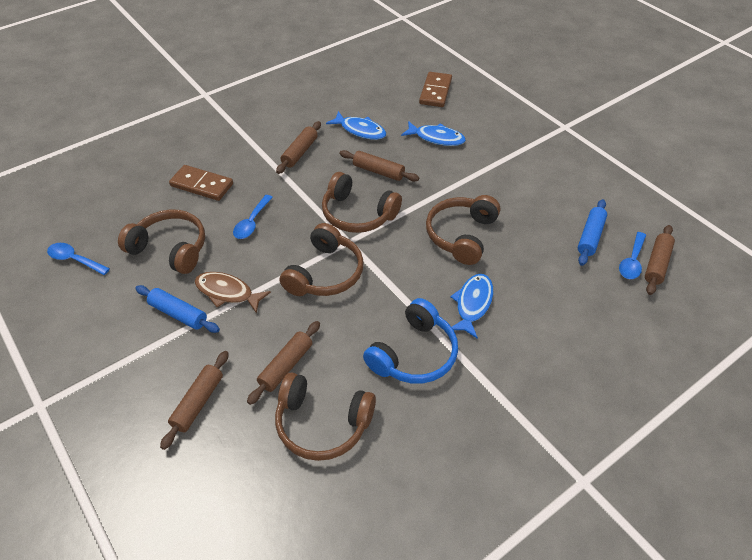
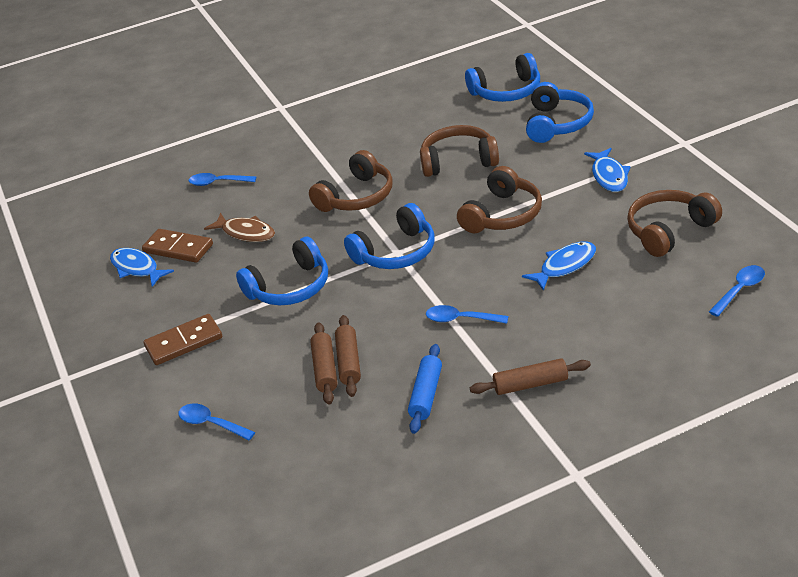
blue headphones: 1 -> 4
blue rolling pin: 2 -> 1
blue spoon: 3 -> 4
brown headphones: 5 -> 4
brown rolling pin: 5 -> 3

